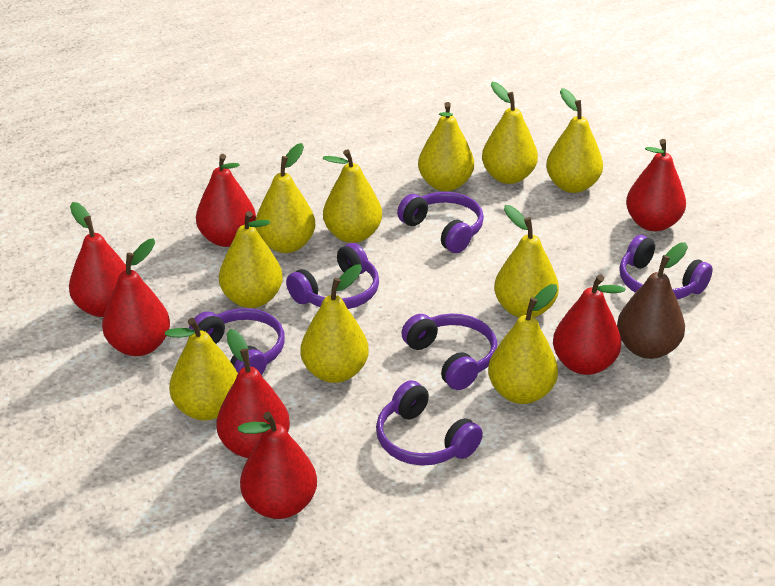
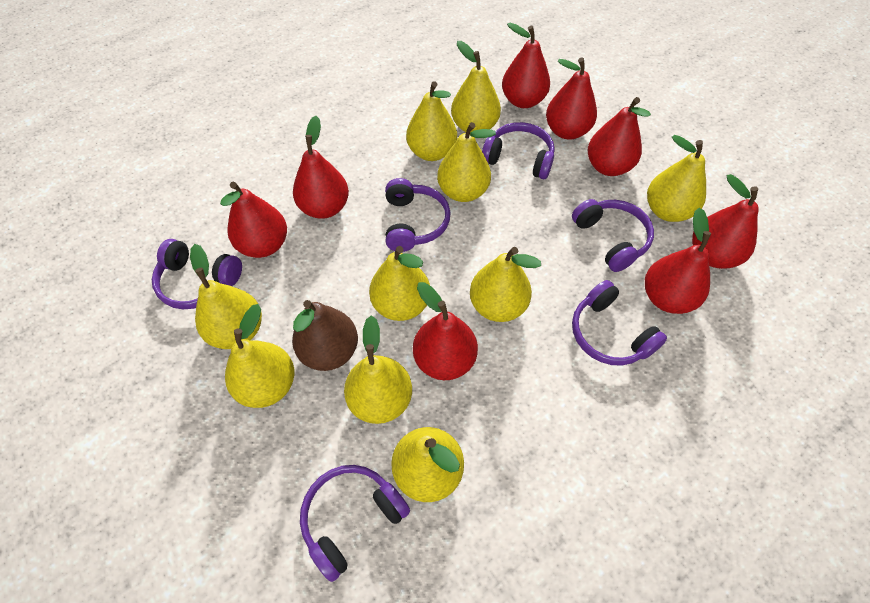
red pear: 7 -> 8

